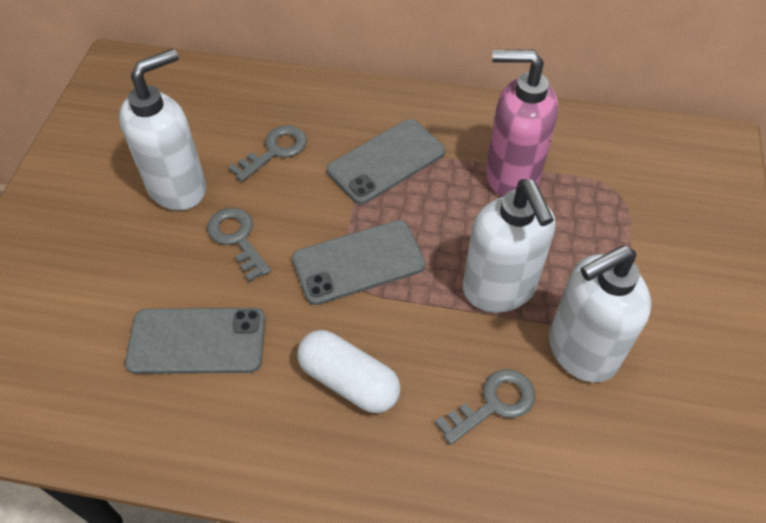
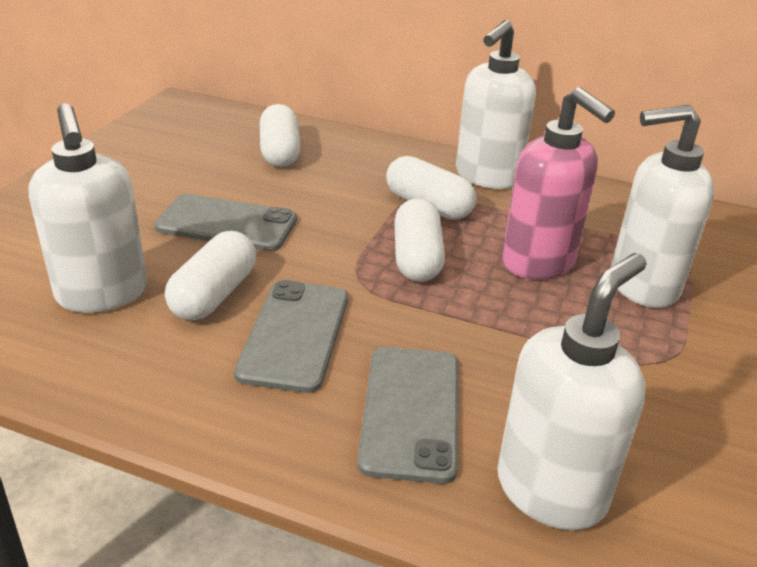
grey key: 3 -> 0
white capsule: 1 -> 4
white soap dispenser: 3 -> 4

